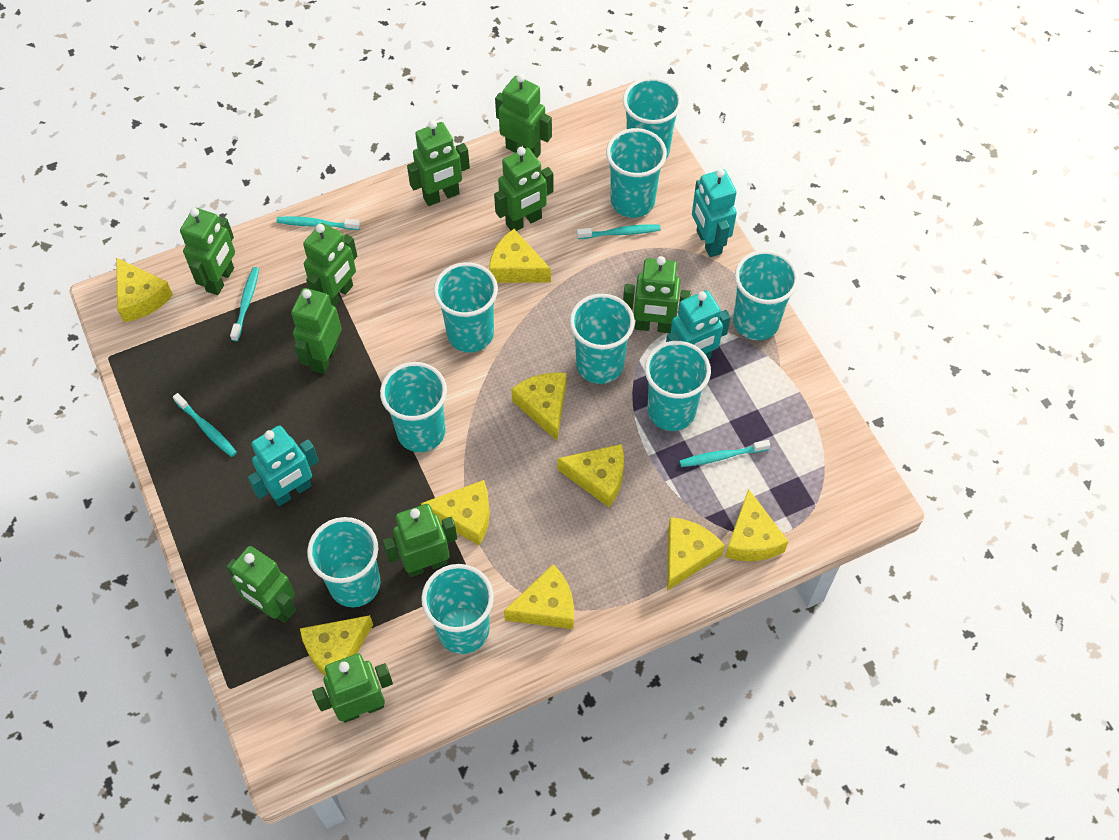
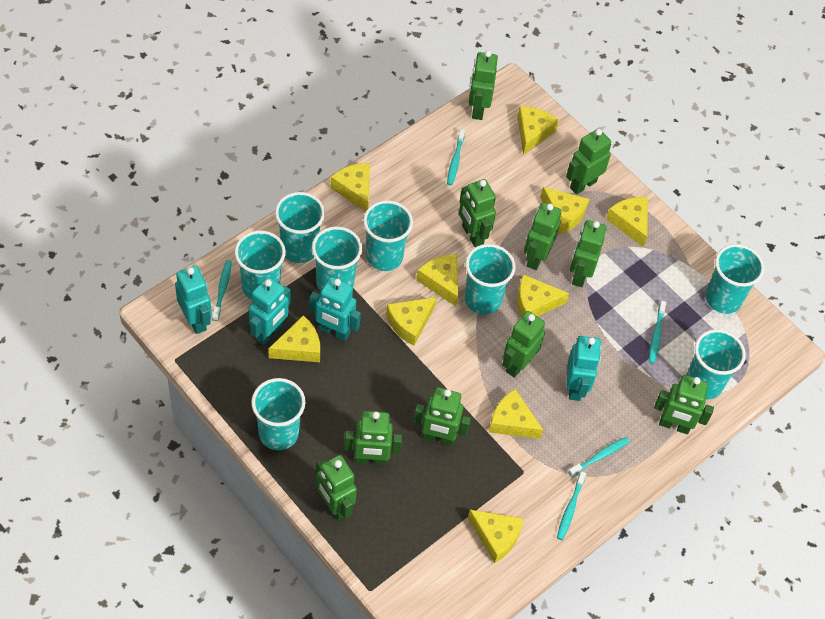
turquoise cup: 9 -> 8
turquoise robot: 3 -> 4
yellow cheese: 9 -> 10

